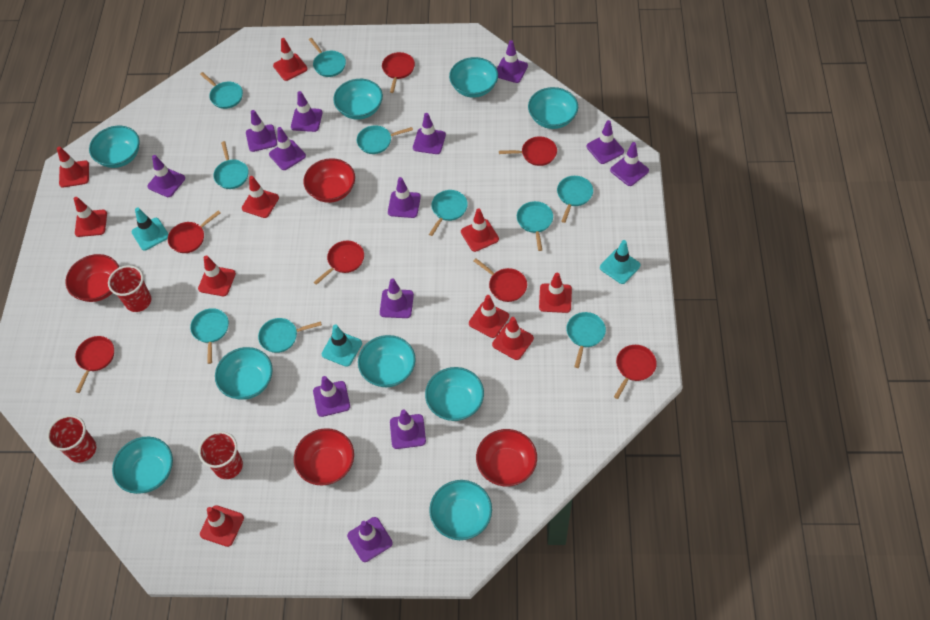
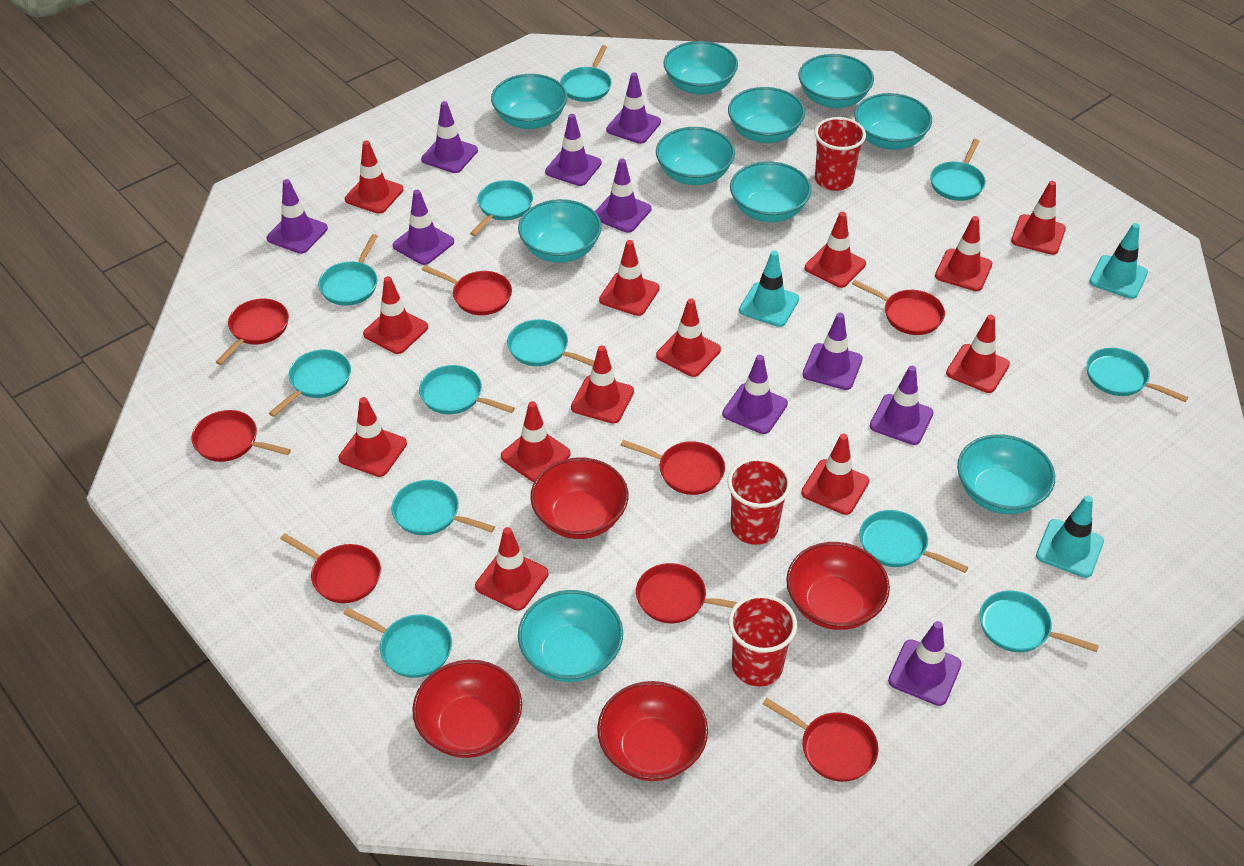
purple traffic cone: 13 -> 10
red pan: 7 -> 8
red traffic cone: 10 -> 13
turquoise bowl: 9 -> 10
turquoise pan: 10 -> 12

